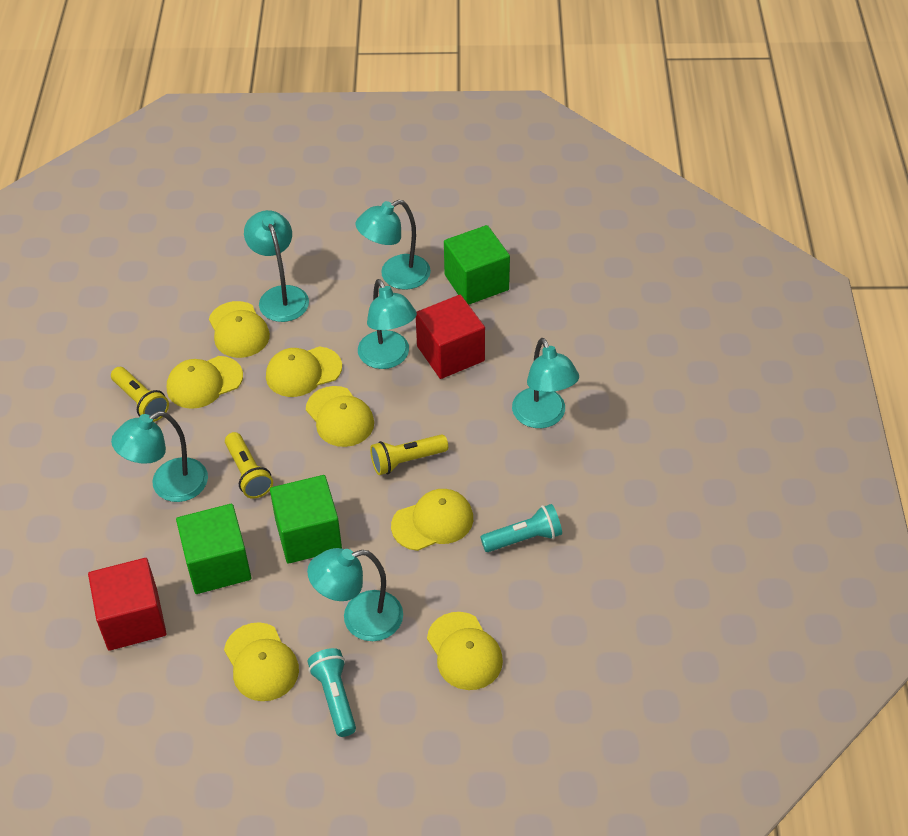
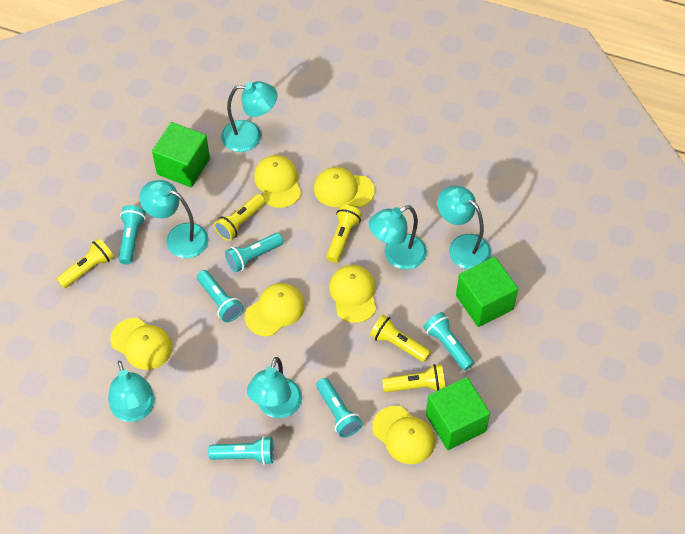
red cube: 2 -> 0
turquoise flashlight: 2 -> 6
yellow cap: 7 -> 6
yellow flashlight: 3 -> 5

